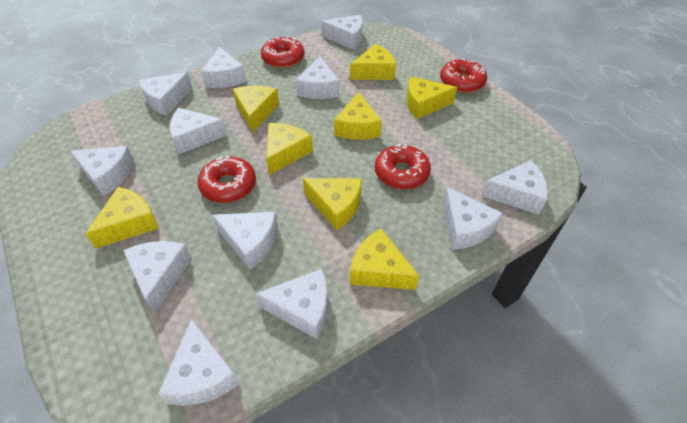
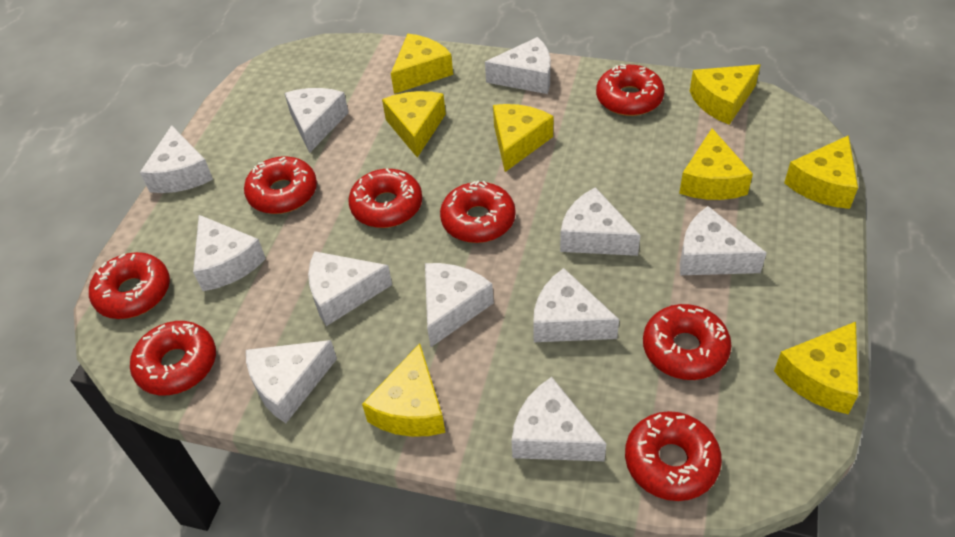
red donut: 4 -> 8
white cheese: 12 -> 11

